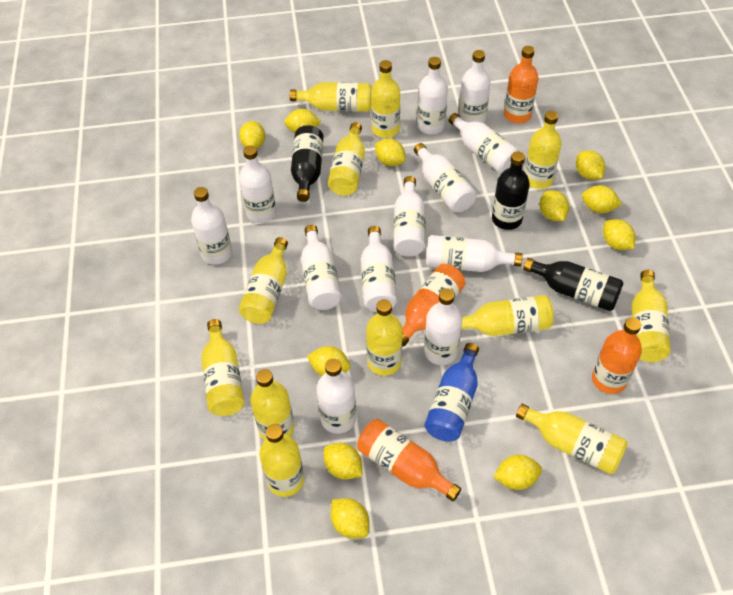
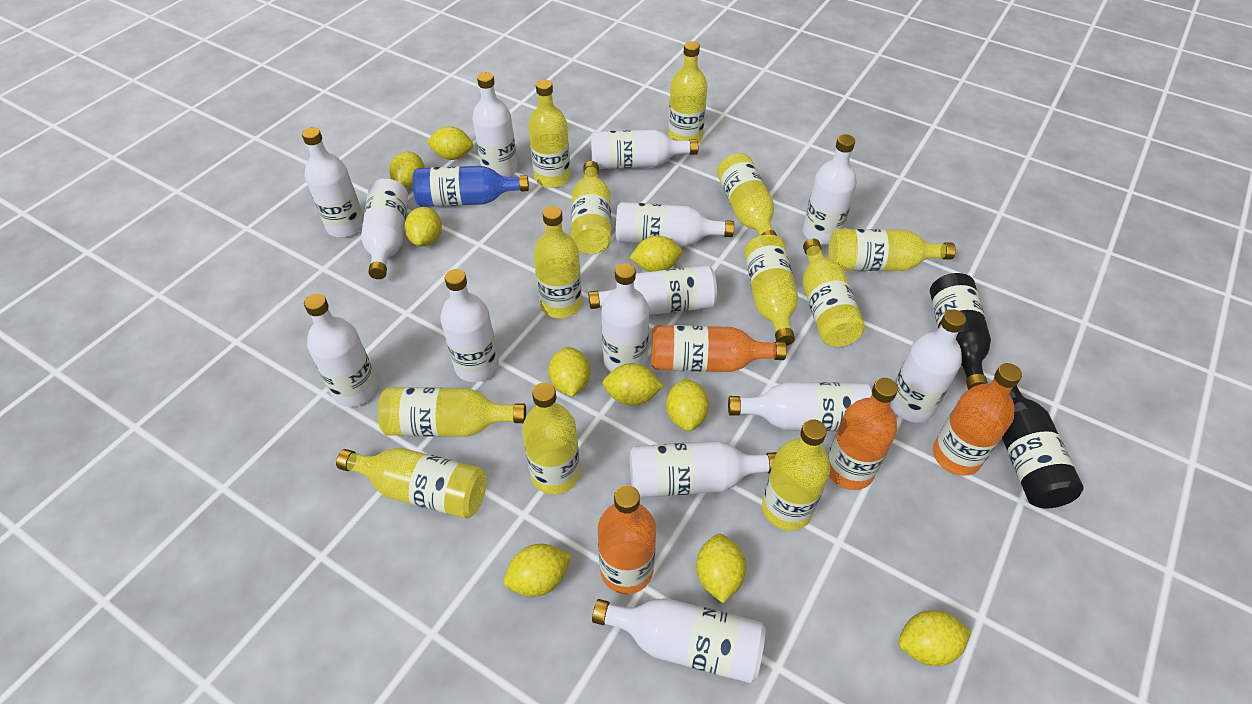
black bottle: 3 -> 2
white bottle: 12 -> 14
yellow lemon: 11 -> 10

